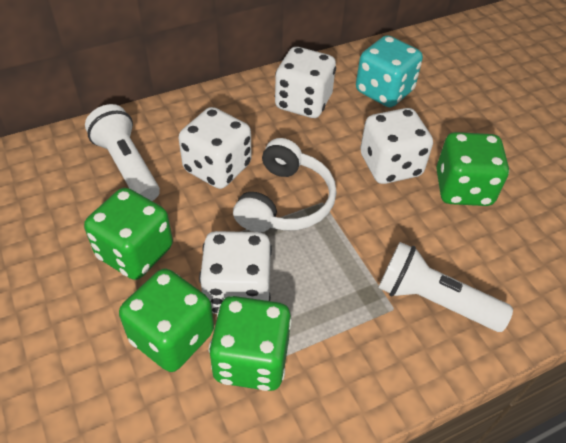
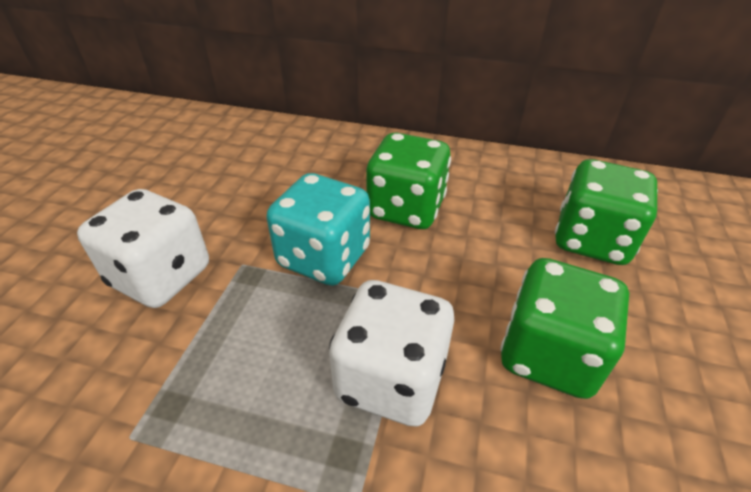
green dice: 4 -> 3
white dice: 4 -> 2
white flashlight: 2 -> 0
white headphones: 1 -> 0

